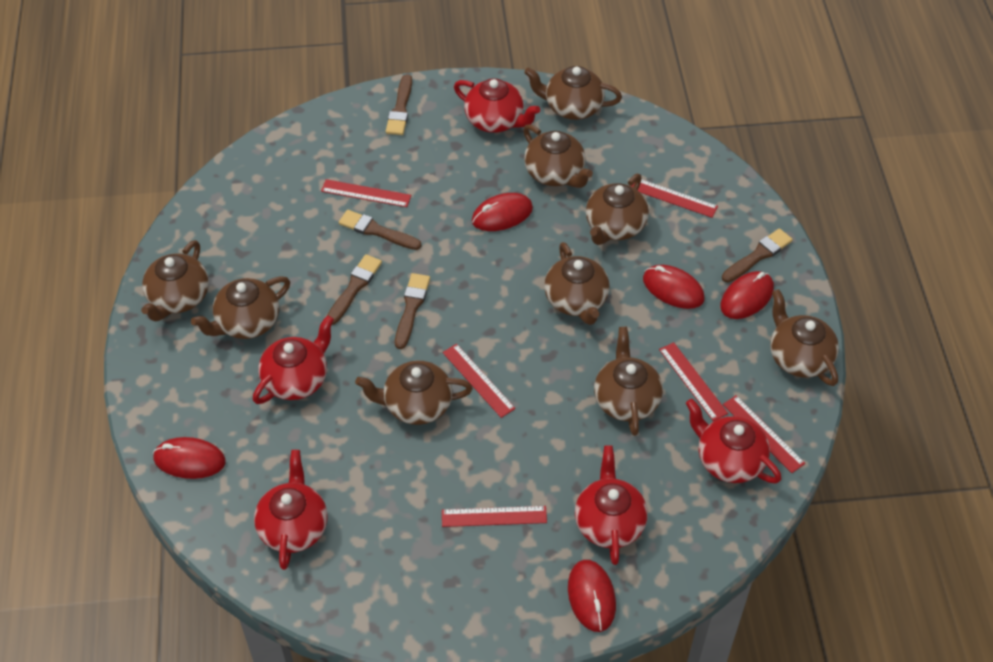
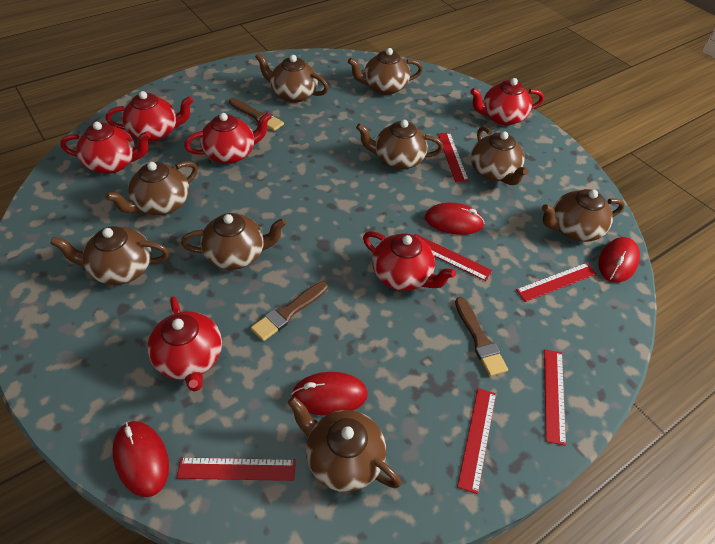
brown brush: 5 -> 3
red mouse: 5 -> 4
red teapot: 5 -> 6

